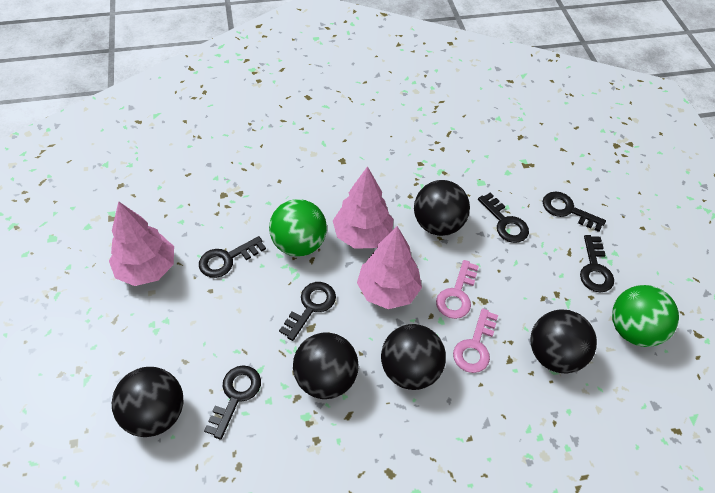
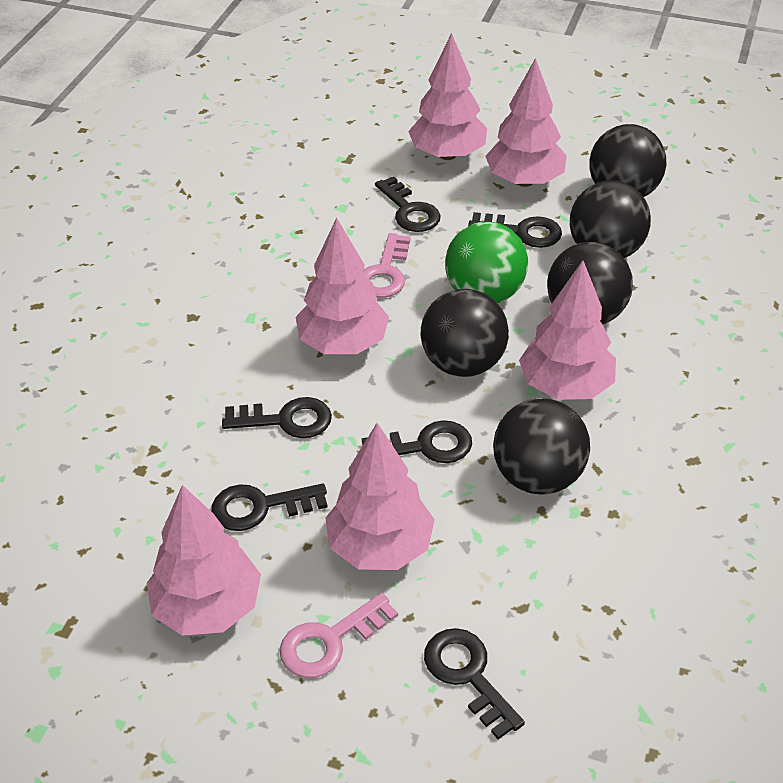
green ball: 2 -> 1
pink tree: 3 -> 6

